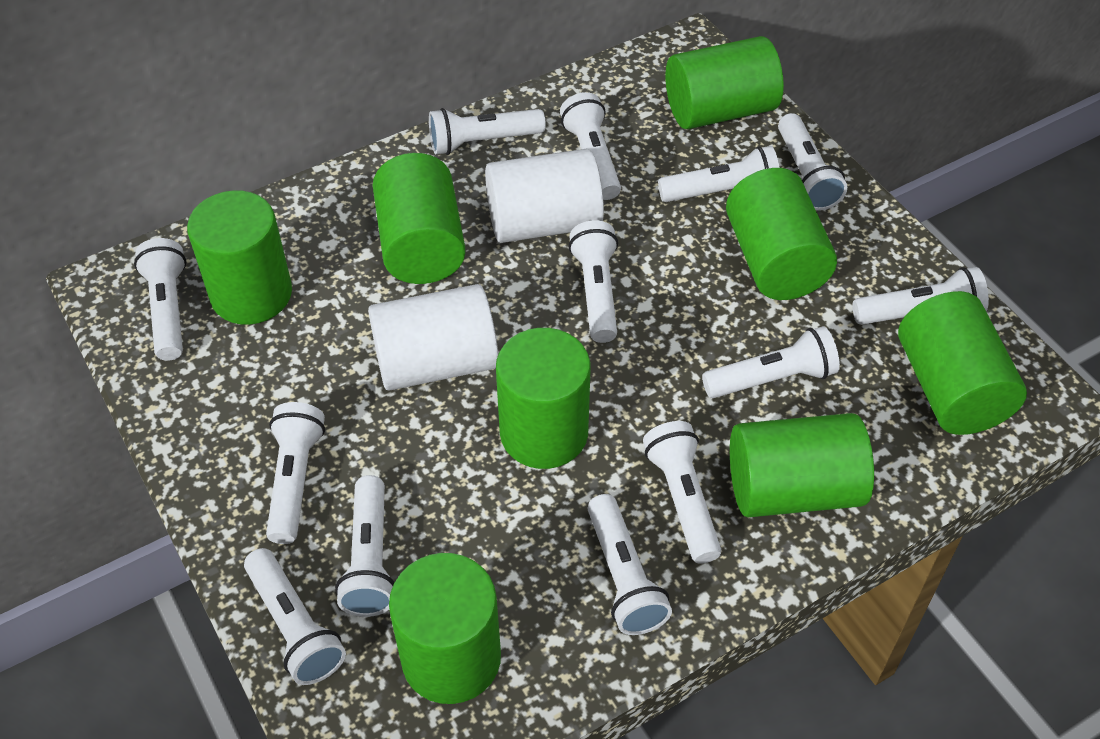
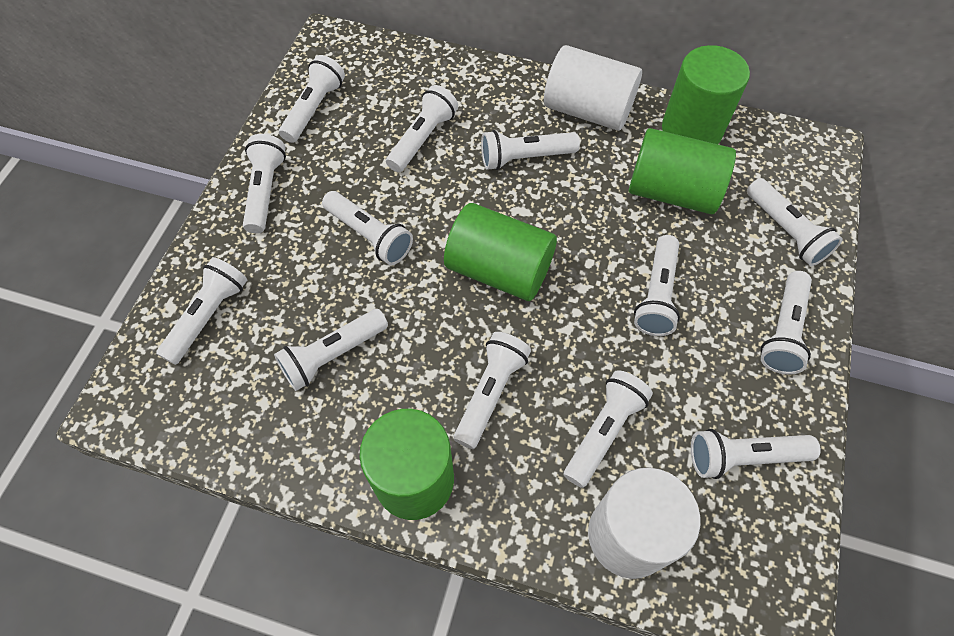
green cylinder: 8 -> 4

